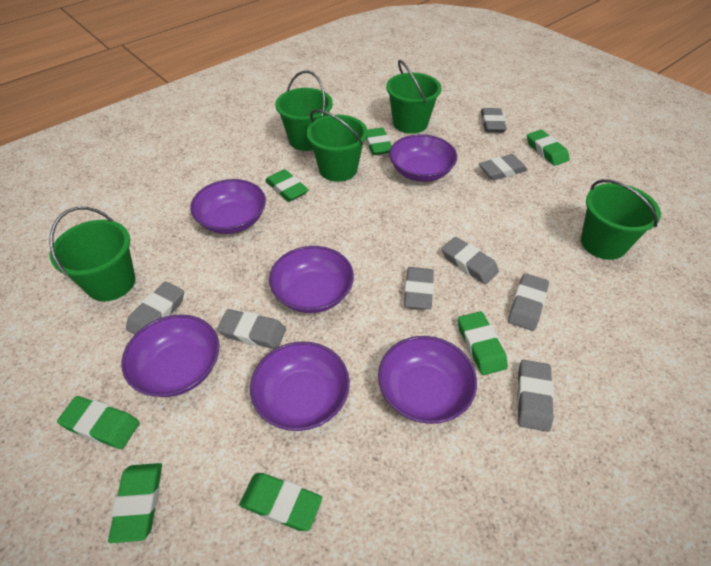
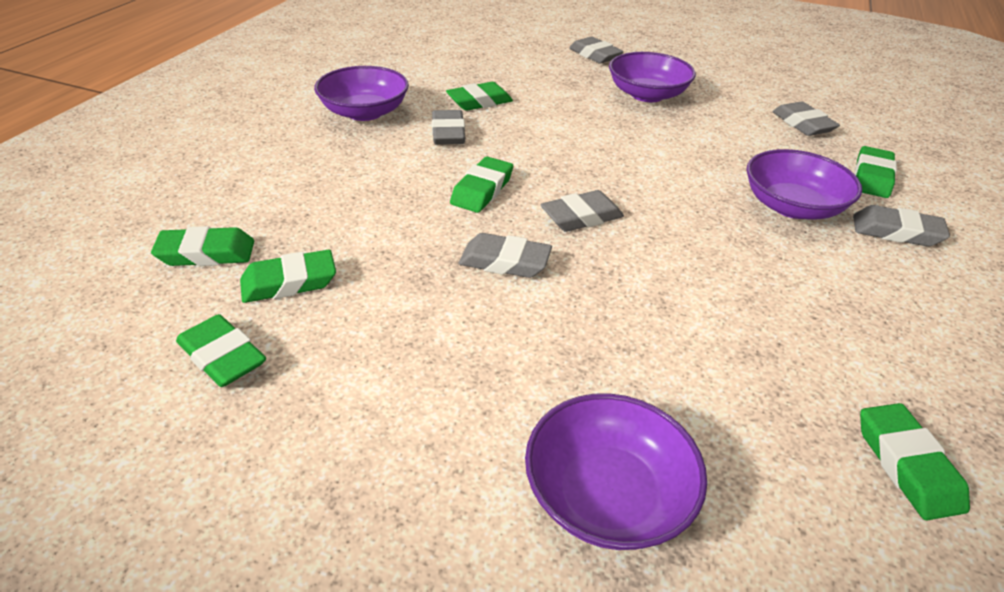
green bucket: 5 -> 0
grey eraser: 8 -> 6
purple bowl: 6 -> 4

